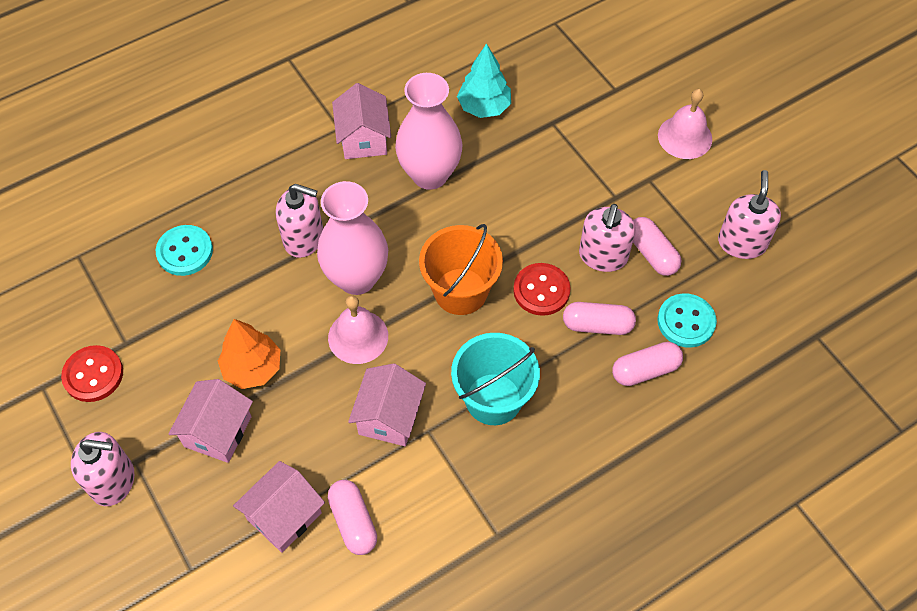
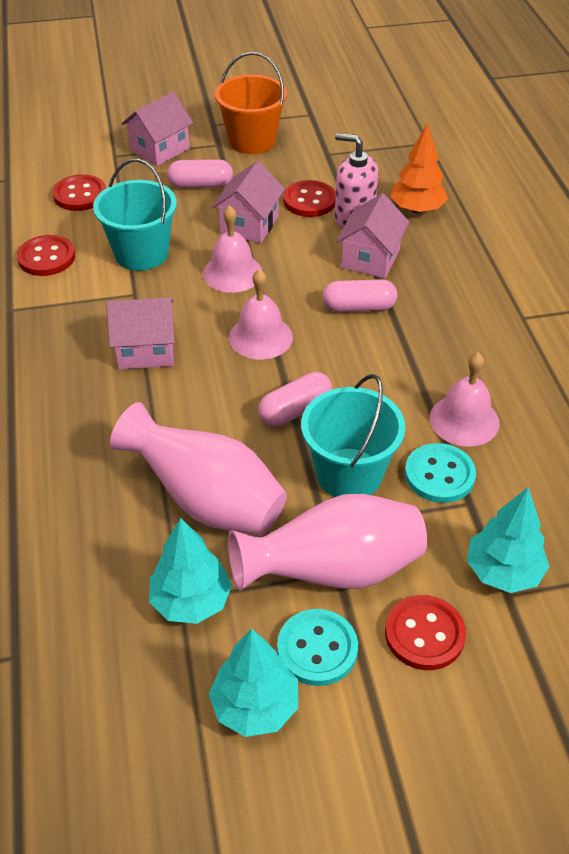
pink bell: 2 -> 3
pink capsule: 4 -> 3
pink soap dispenser: 4 -> 1
red button: 2 -> 4
turquoise bucket: 1 -> 2
turquoise tree: 1 -> 3

